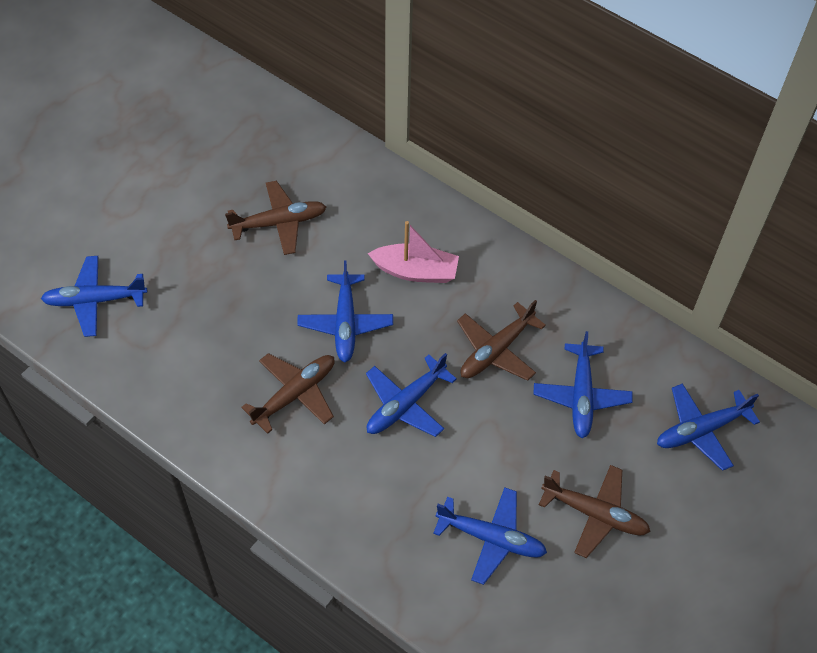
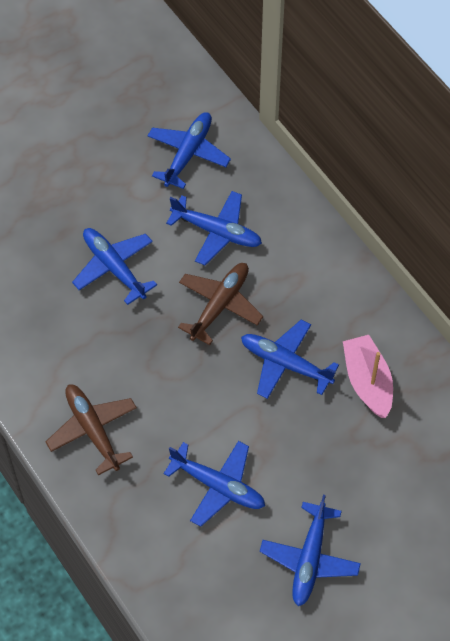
brown plane: 4 -> 2

